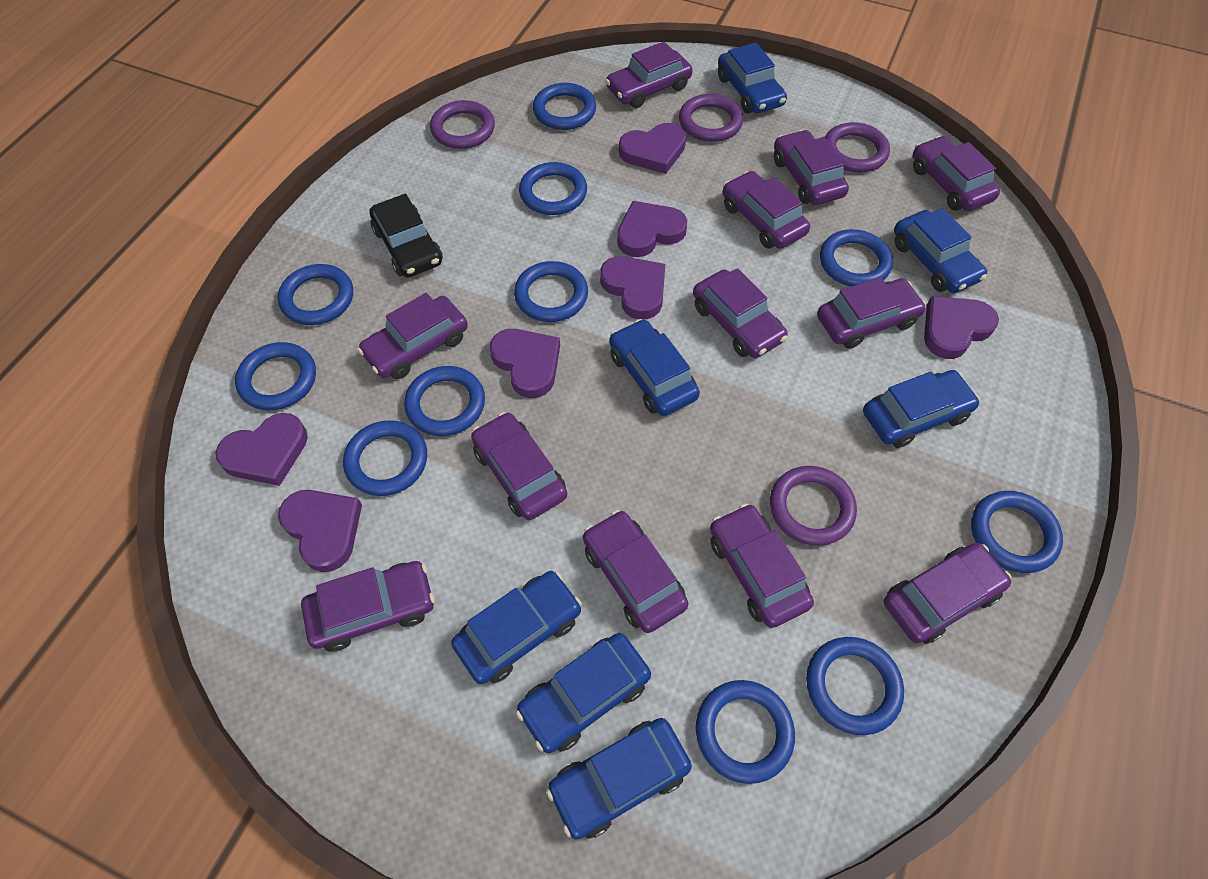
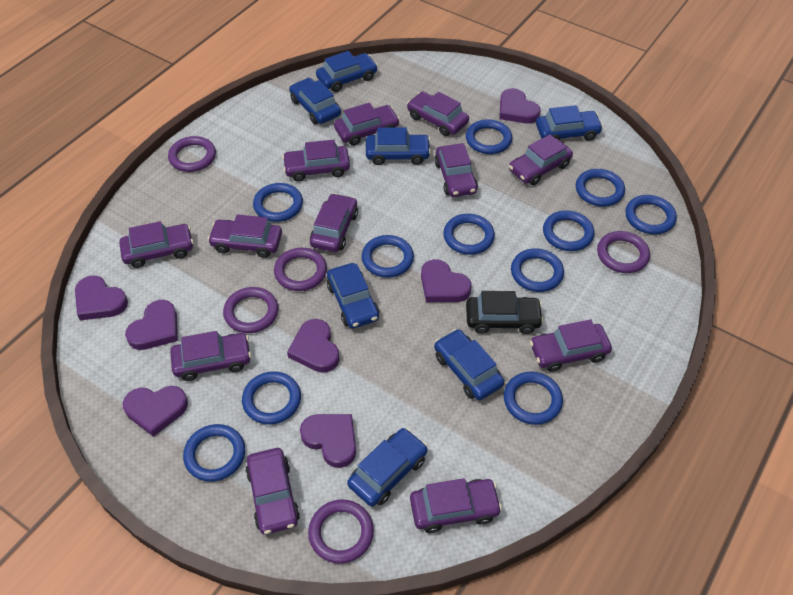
purple ring: 4 -> 5

